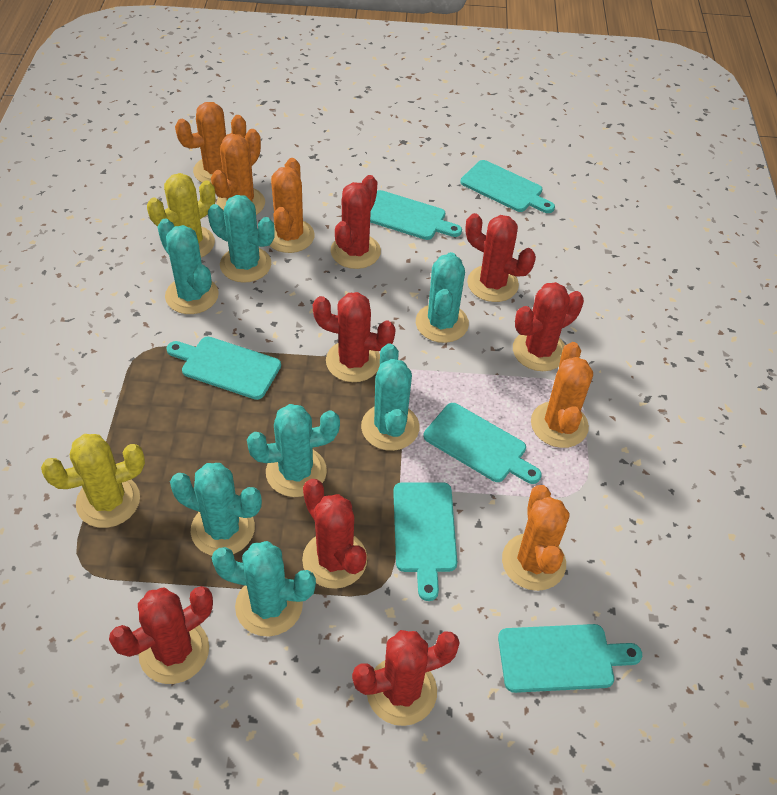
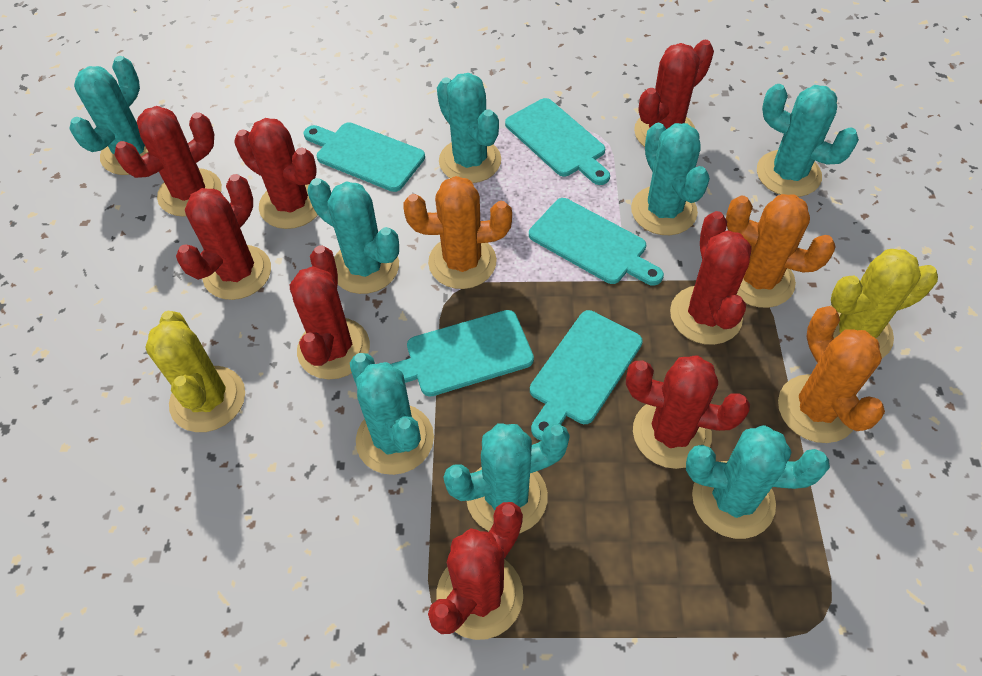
orange cactus: 5 -> 3
red cactus: 7 -> 8
turquoise cactus: 7 -> 8
turquoise cutting board: 6 -> 5

